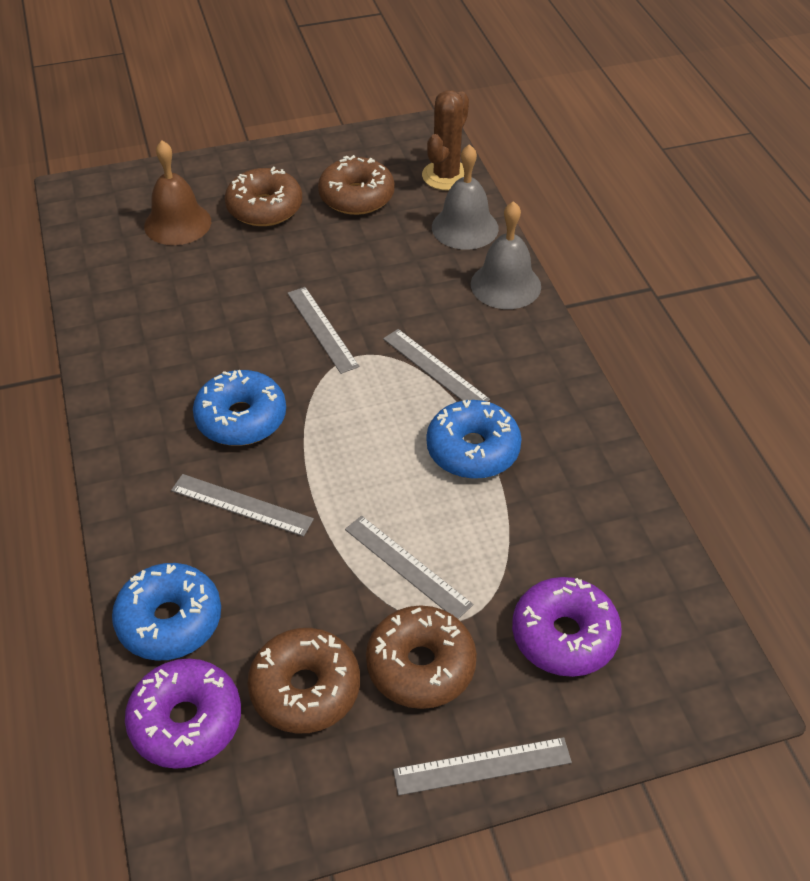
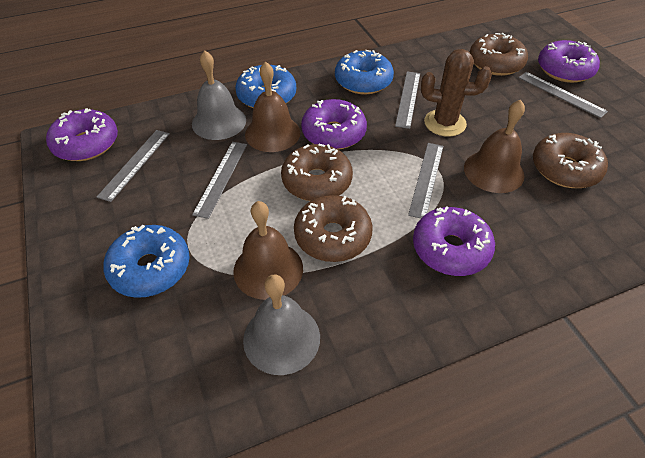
brown bell: 1 -> 3
purple donut: 2 -> 4

